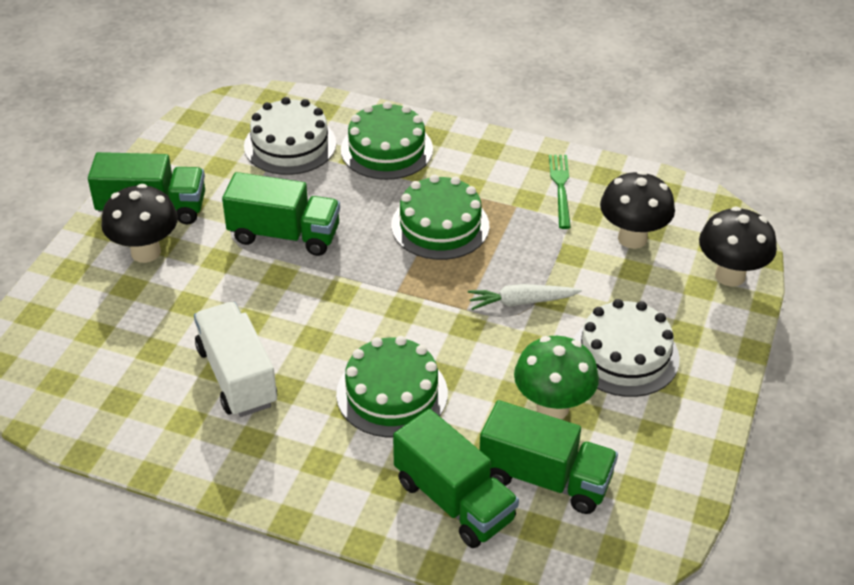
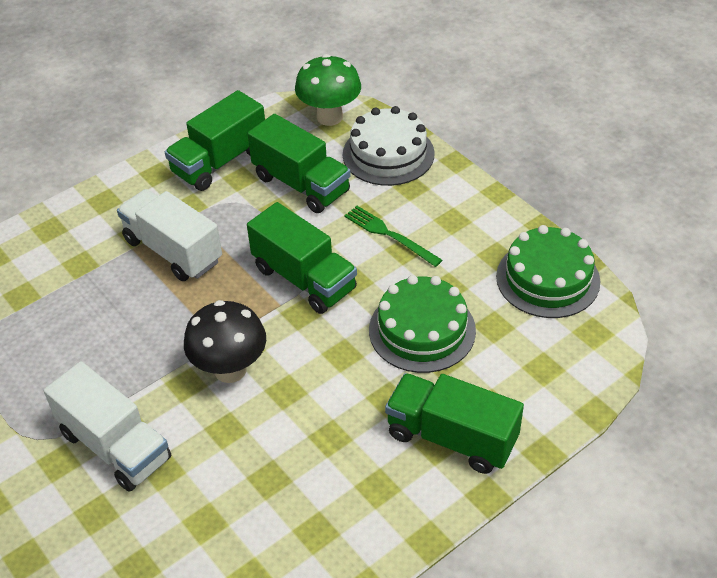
black mushroom: 3 -> 1
green cake: 3 -> 2
white cake: 2 -> 1
white carrot: 1 -> 0
white truck: 1 -> 2

